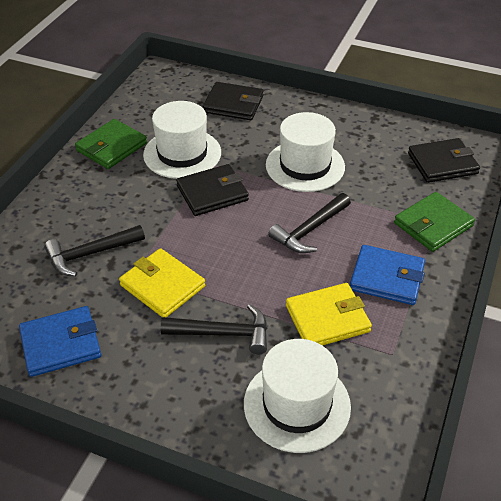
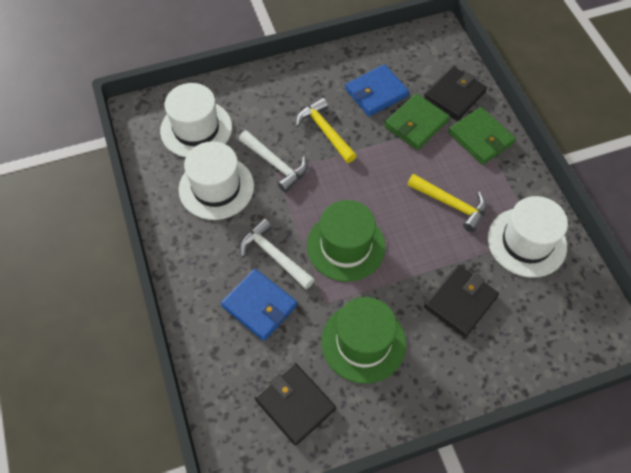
black hammer: 3 -> 0
green hat: 0 -> 2
white hammer: 0 -> 2
yellow hammer: 0 -> 2
yellow wallet: 2 -> 0

